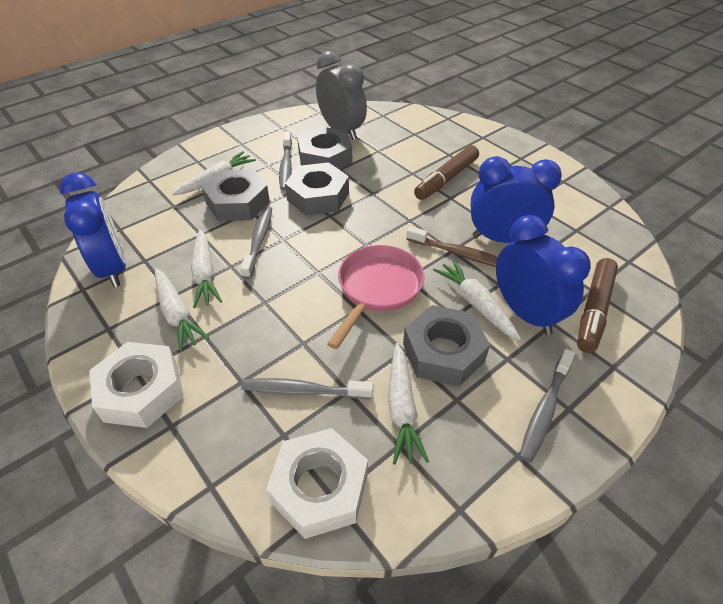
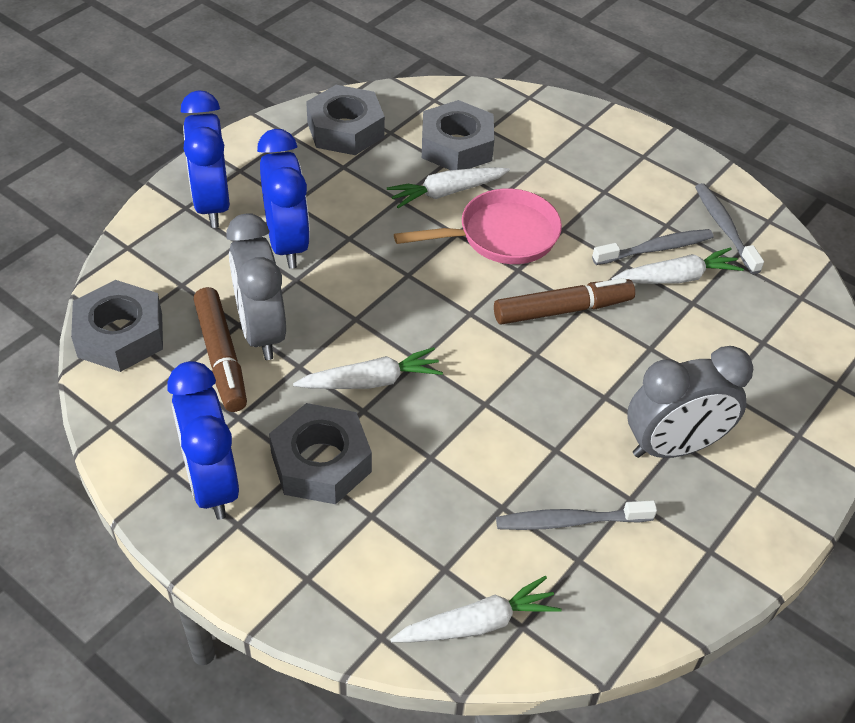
brown toothbrush: 1 -> 0
grey clock: 1 -> 2
grey toothbrush: 4 -> 3
white carrot: 5 -> 4
white nut: 2 -> 0

